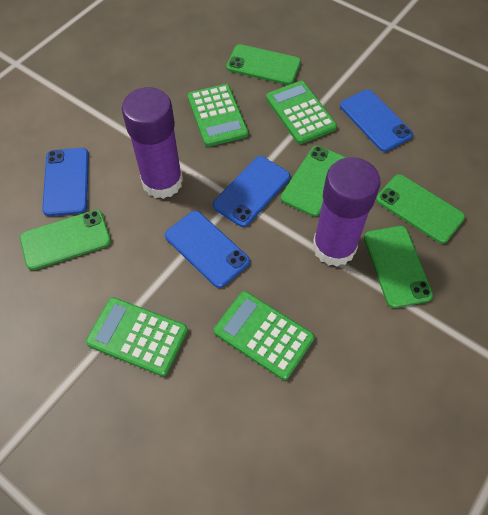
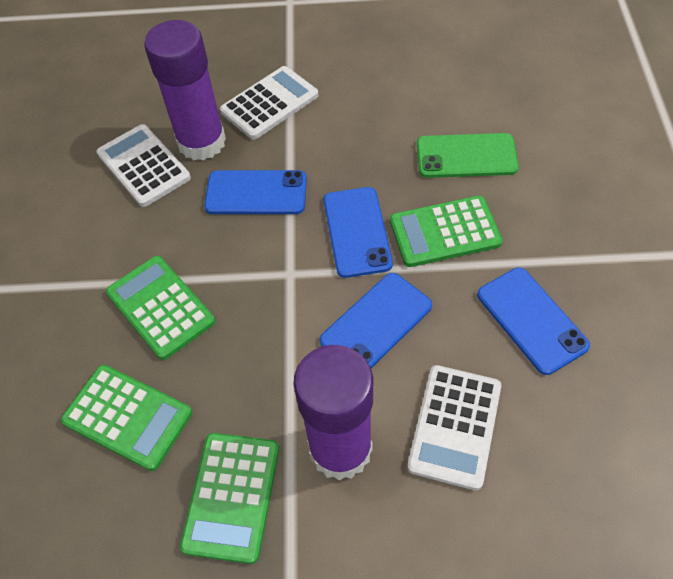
green phone: 5 -> 1
white calculator: 0 -> 3

